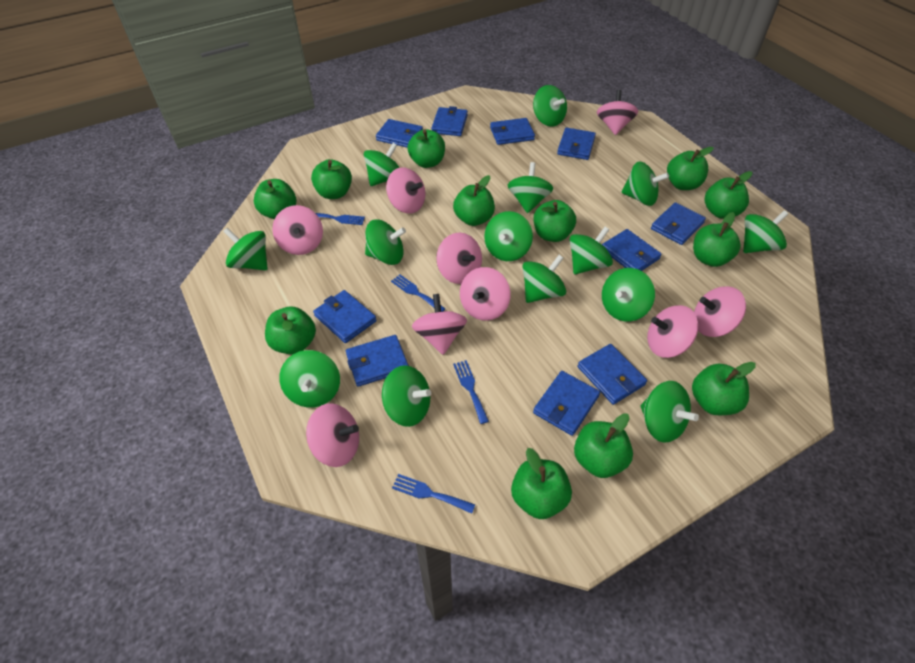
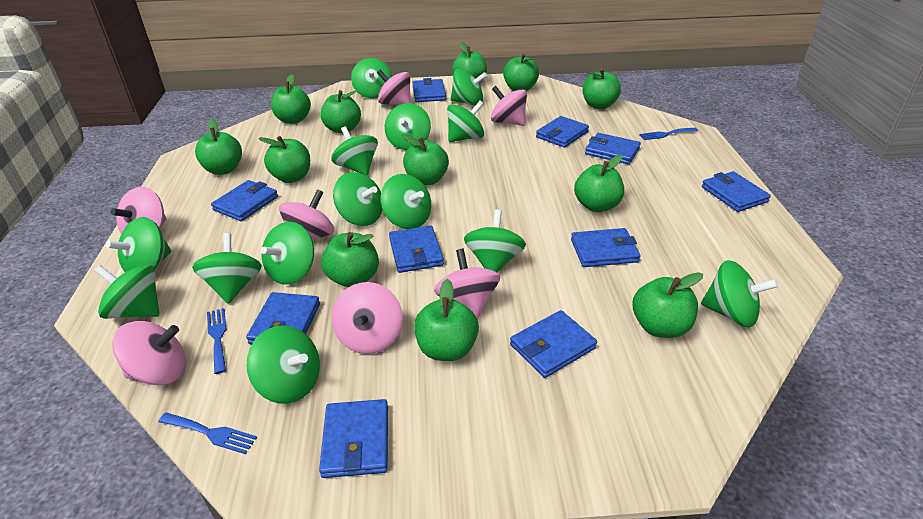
blue fork: 4 -> 3
pink spinning top: 9 -> 7

